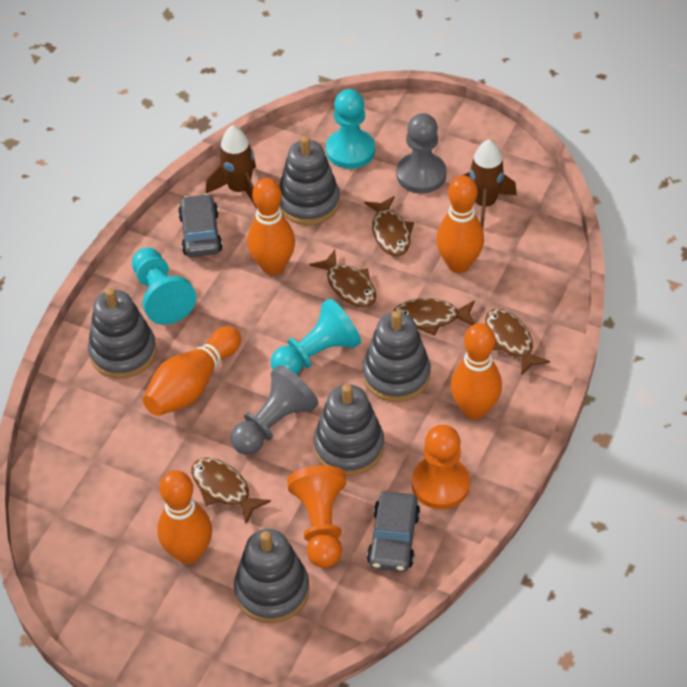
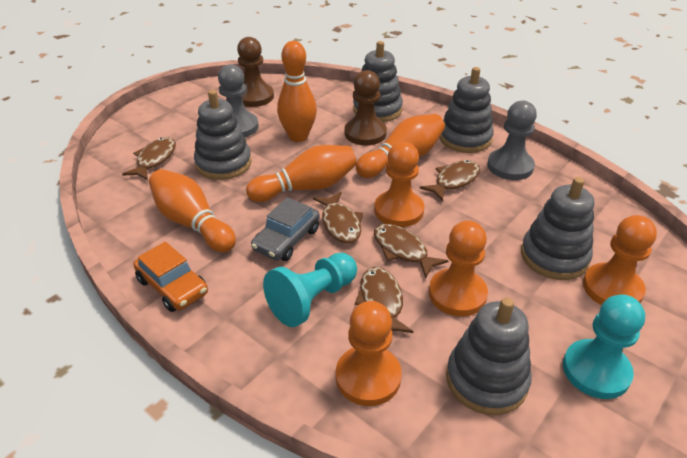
brown pawn: 0 -> 2
brown rocket: 2 -> 0
grey car: 2 -> 1
orange bowling pin: 5 -> 4
orange car: 0 -> 1
orange pawn: 2 -> 4
turquoise pawn: 3 -> 2

